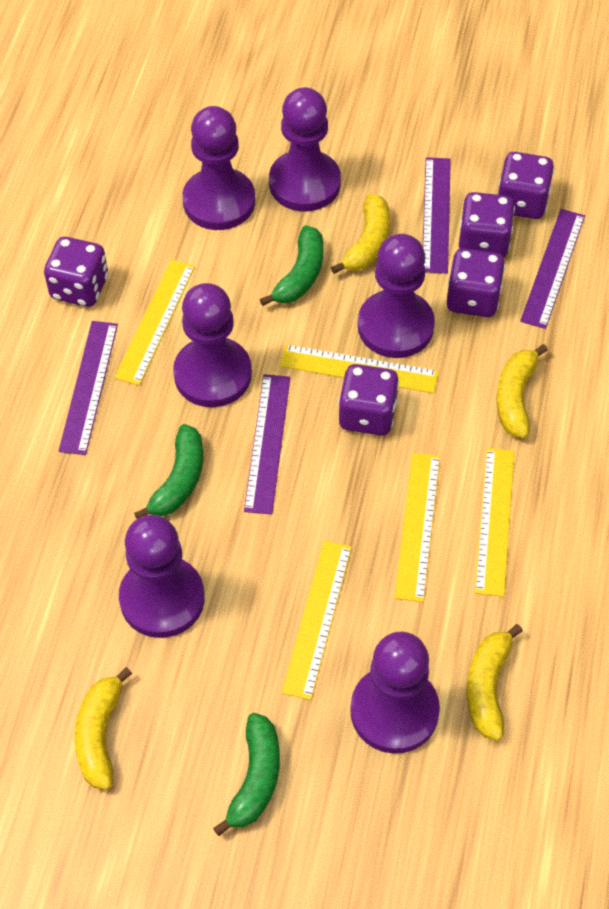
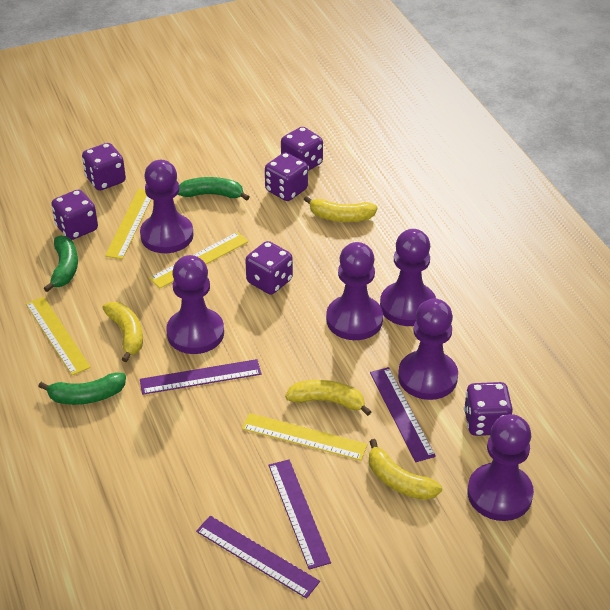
purple dice: 5 -> 6
yellow ruler: 5 -> 4

